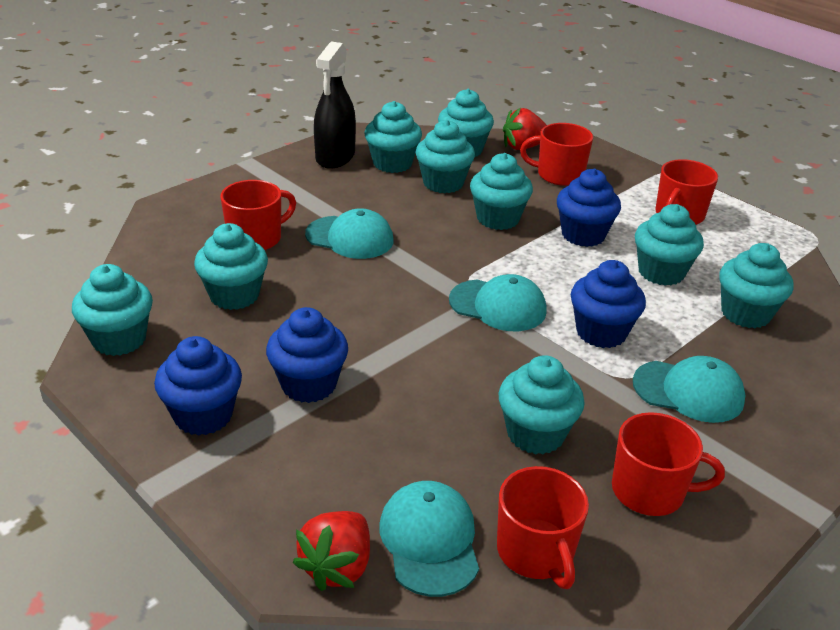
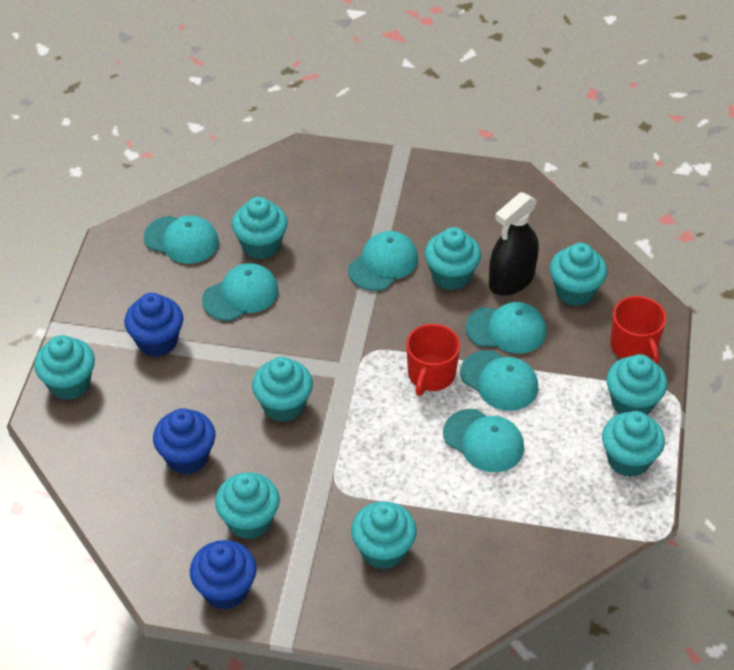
blue cupcake: 4 -> 3
red mug: 5 -> 2
red strawberry: 2 -> 0
turquoise cap: 4 -> 6

